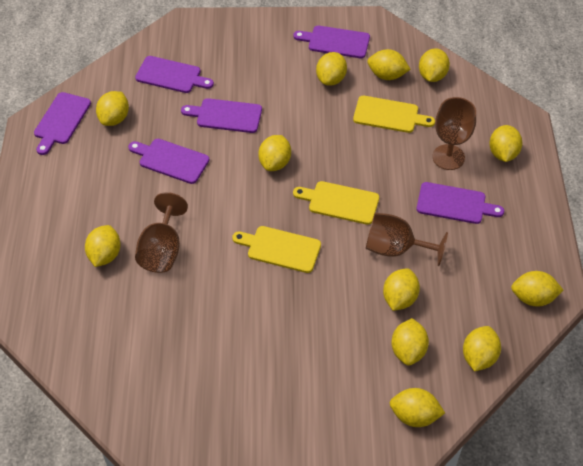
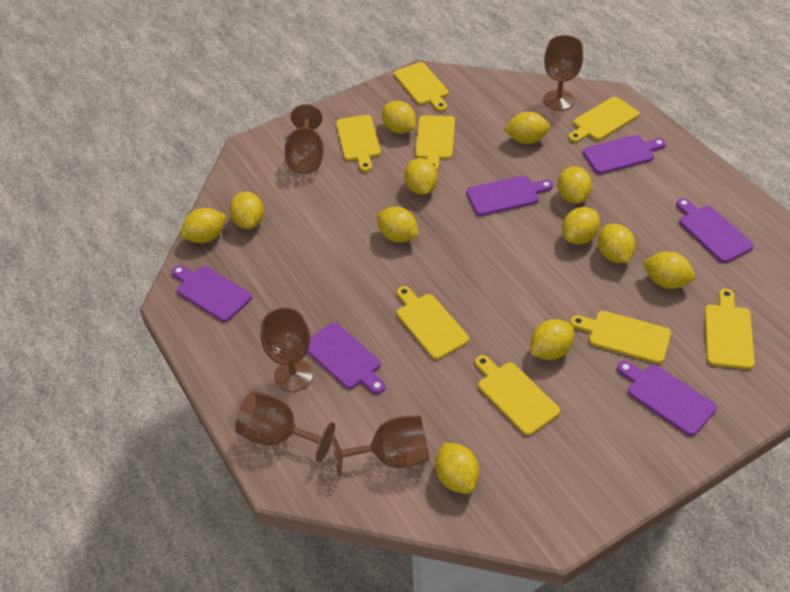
brown goblet: 3 -> 5
yellow cutting board: 3 -> 8

